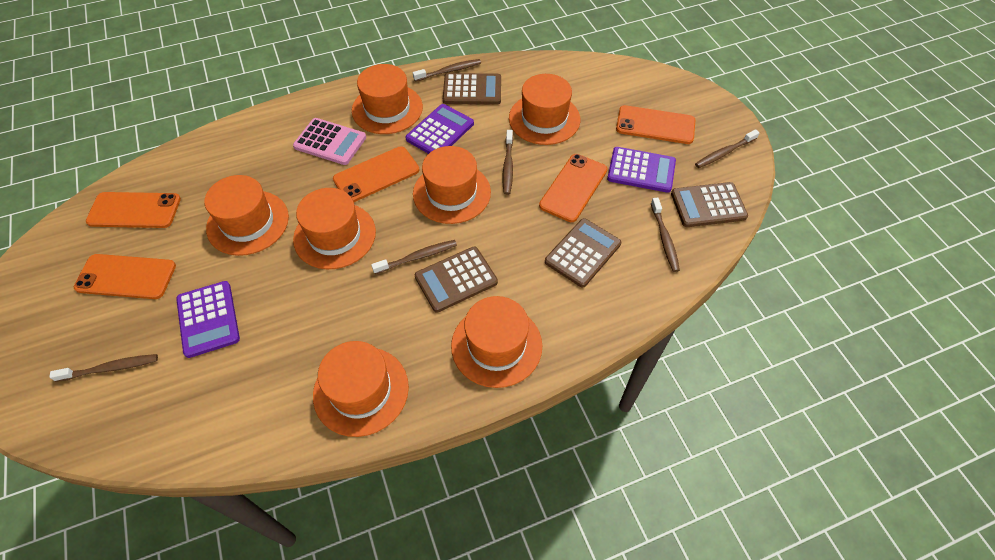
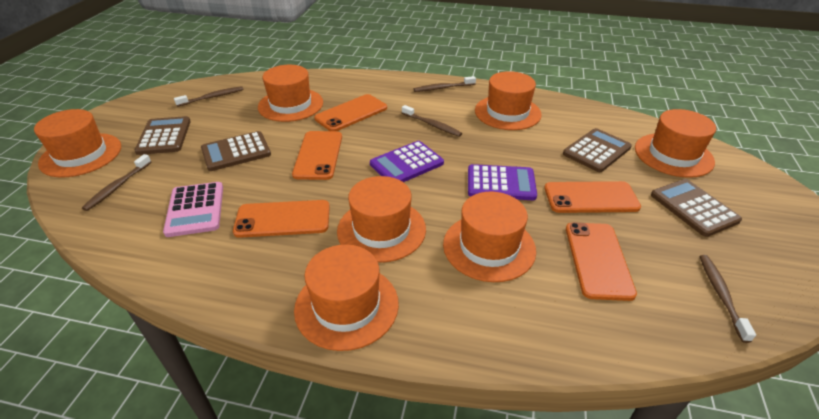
brown toothbrush: 6 -> 5
purple calculator: 3 -> 2

